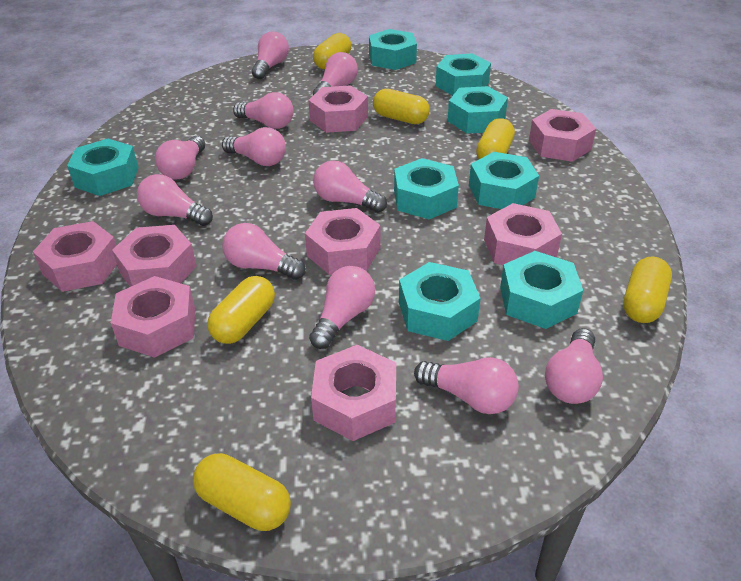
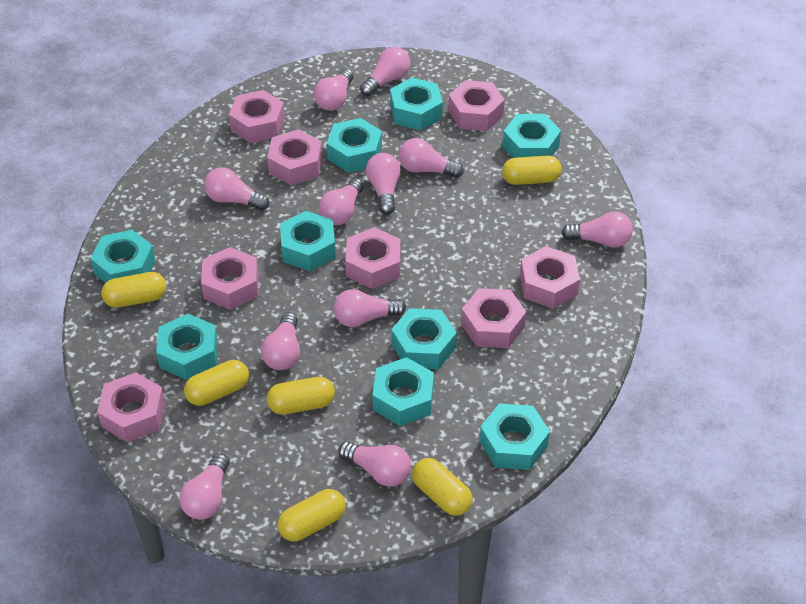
turquoise nut: 8 -> 9

